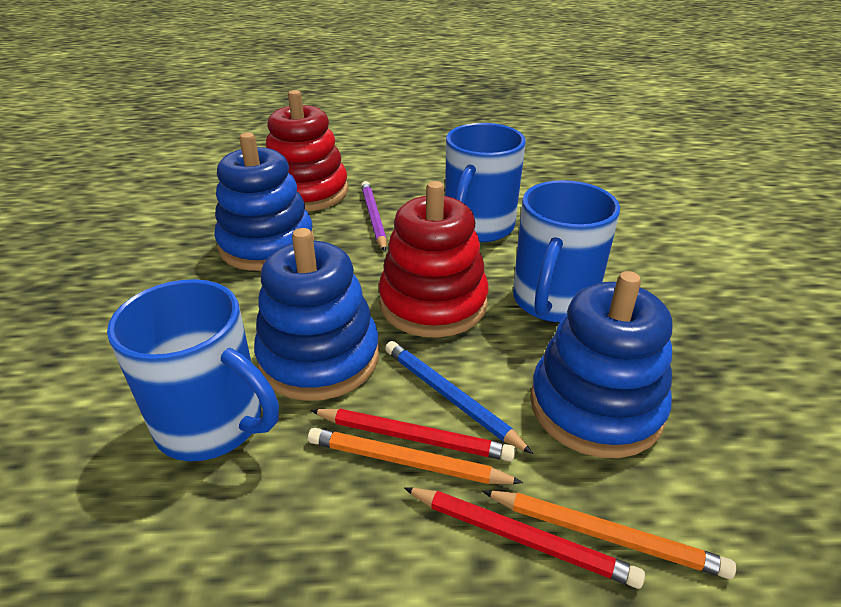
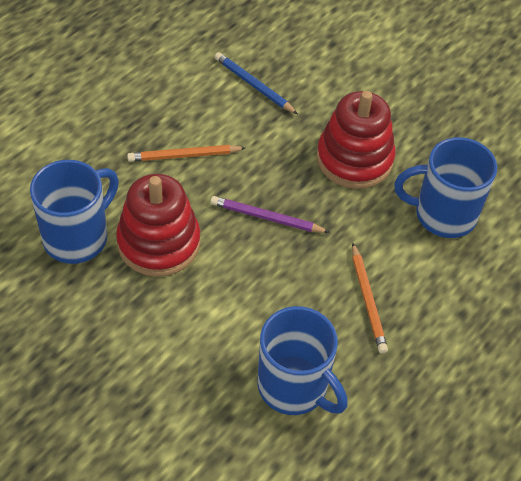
blue stacking toy: 3 -> 0
red pencil: 2 -> 0

